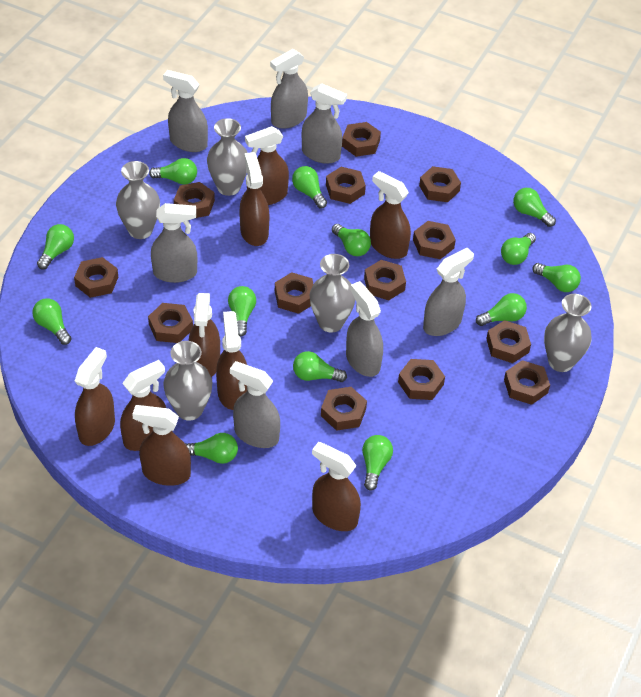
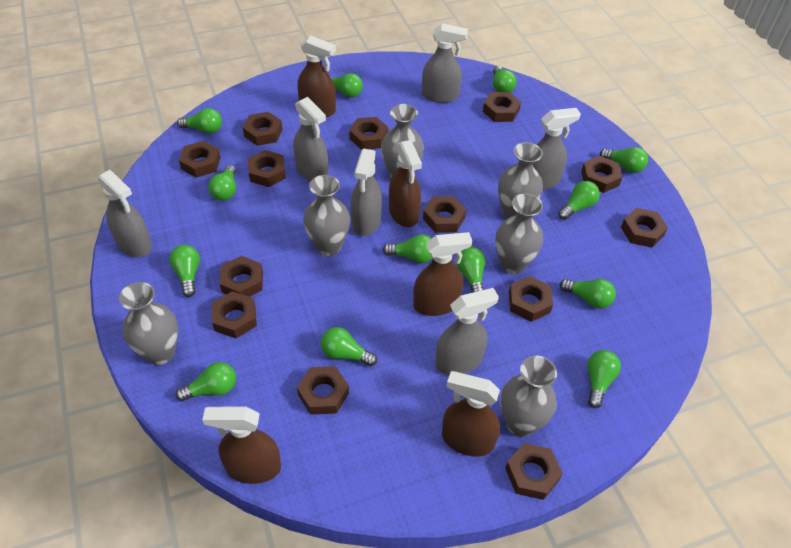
brown spray bottle: 9 -> 5
grey spray bottle: 7 -> 6
grey vase: 5 -> 6

